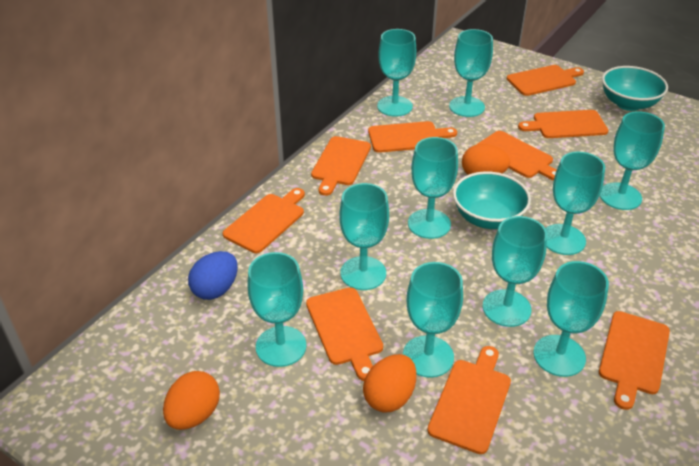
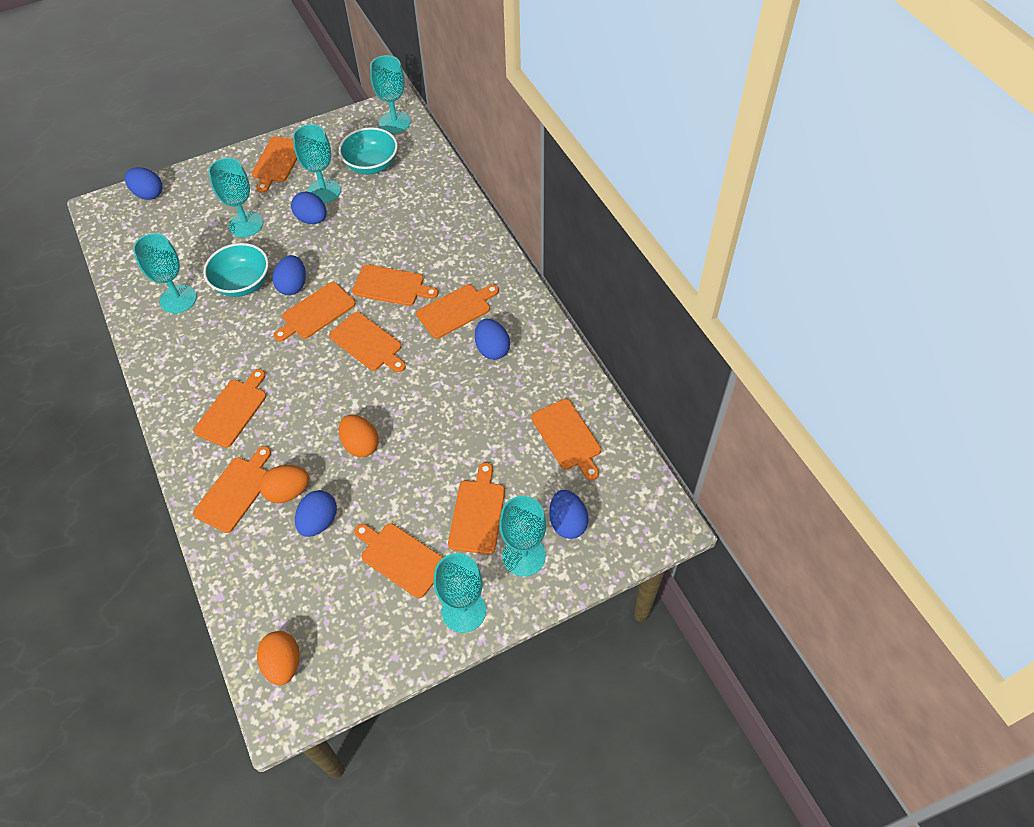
blue egg: 1 -> 6
orange cutting board: 9 -> 10
turquoise goblet: 10 -> 6

